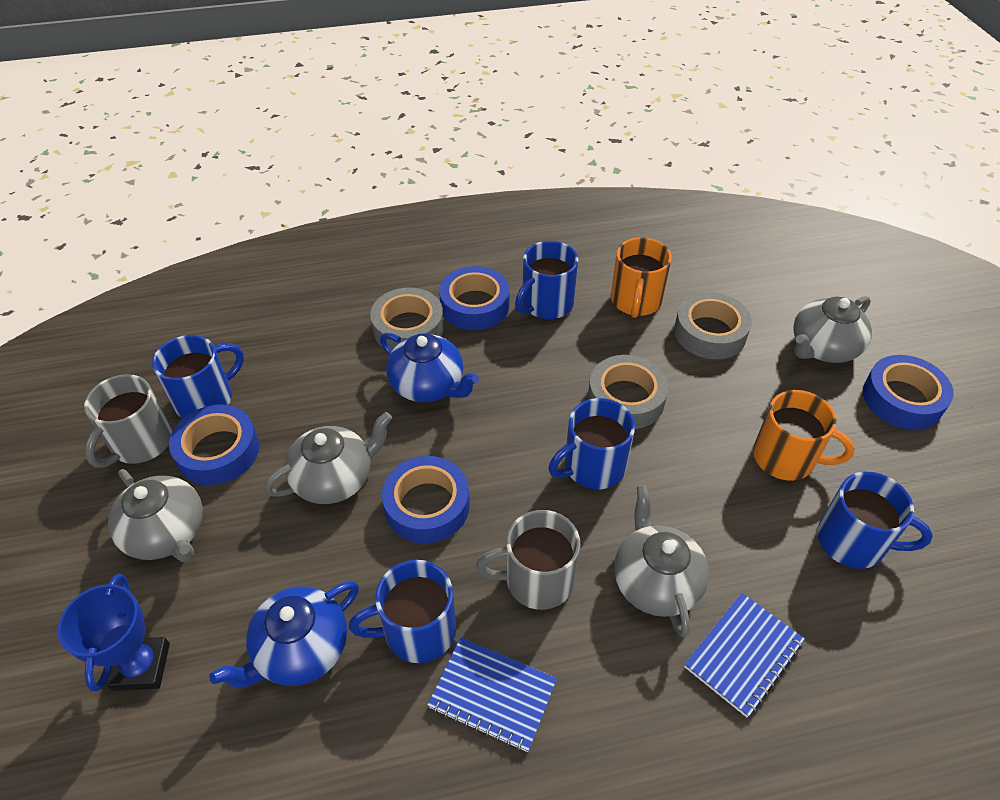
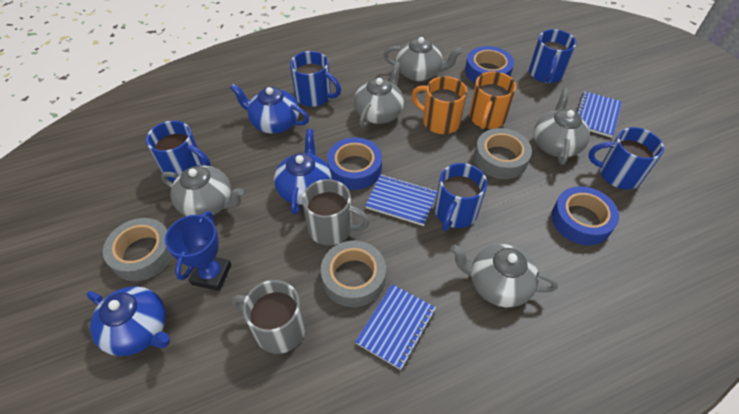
blue notebook: 2 -> 3
blue tape: 4 -> 3
blue teapot: 2 -> 3
grey teapot: 4 -> 5

